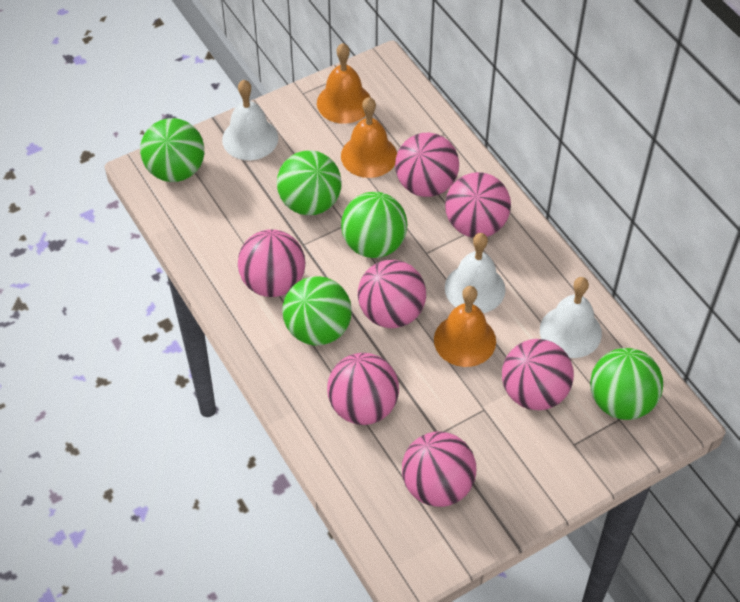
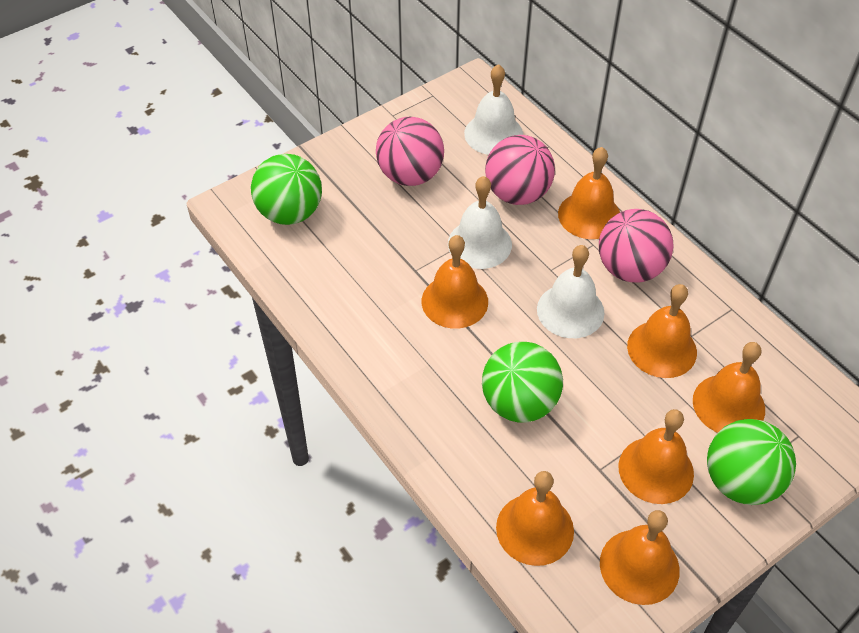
green ball: 5 -> 3
orange bell: 3 -> 7
pink ball: 7 -> 3

